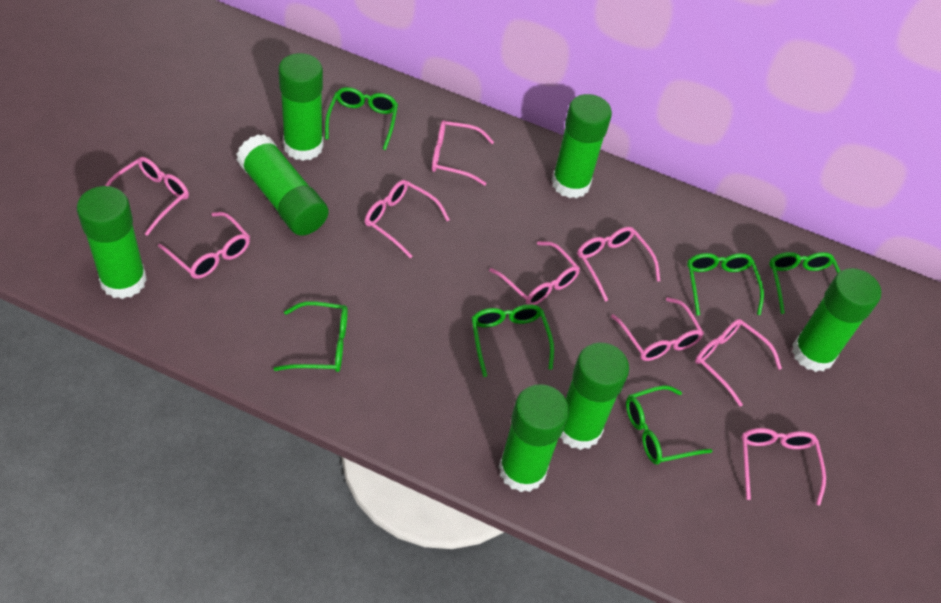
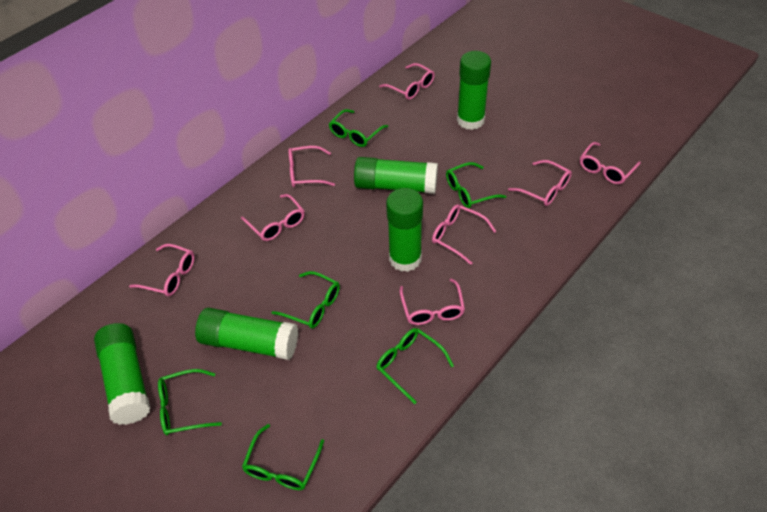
green glue stick: 7 -> 5
pink glasses: 9 -> 8

